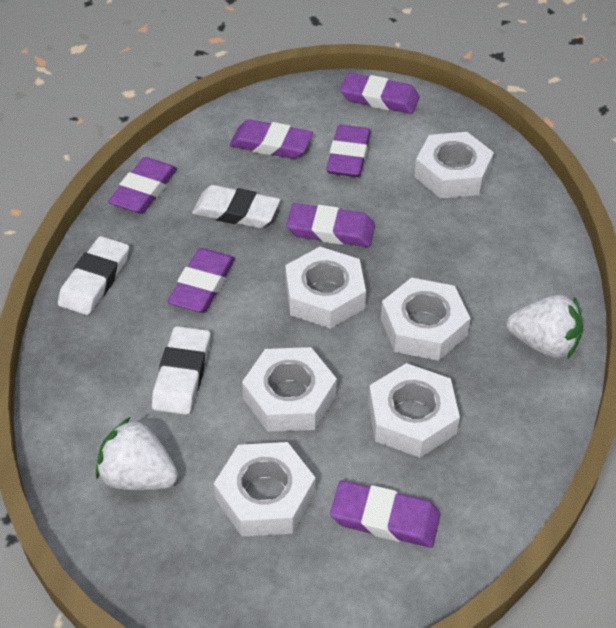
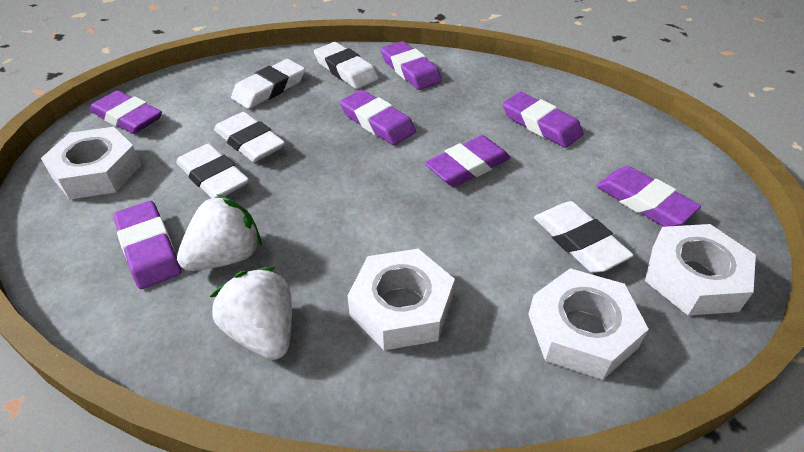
white eraser: 3 -> 5
white nut: 6 -> 4

